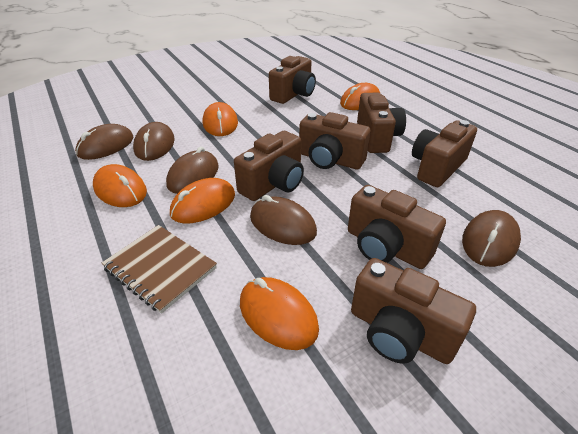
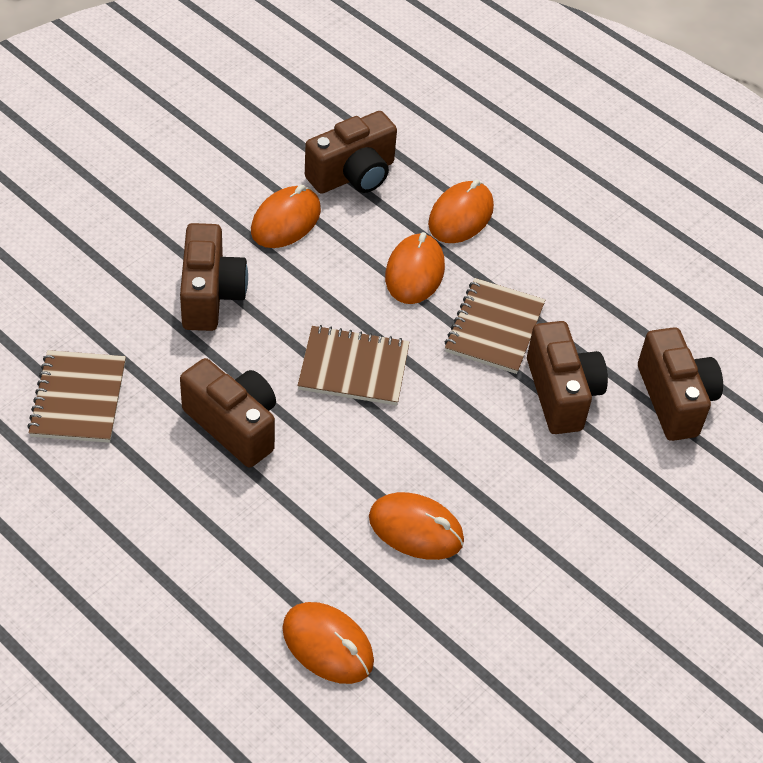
brown camera: 7 -> 5
brown mouse: 5 -> 0
brown notebook: 1 -> 3

